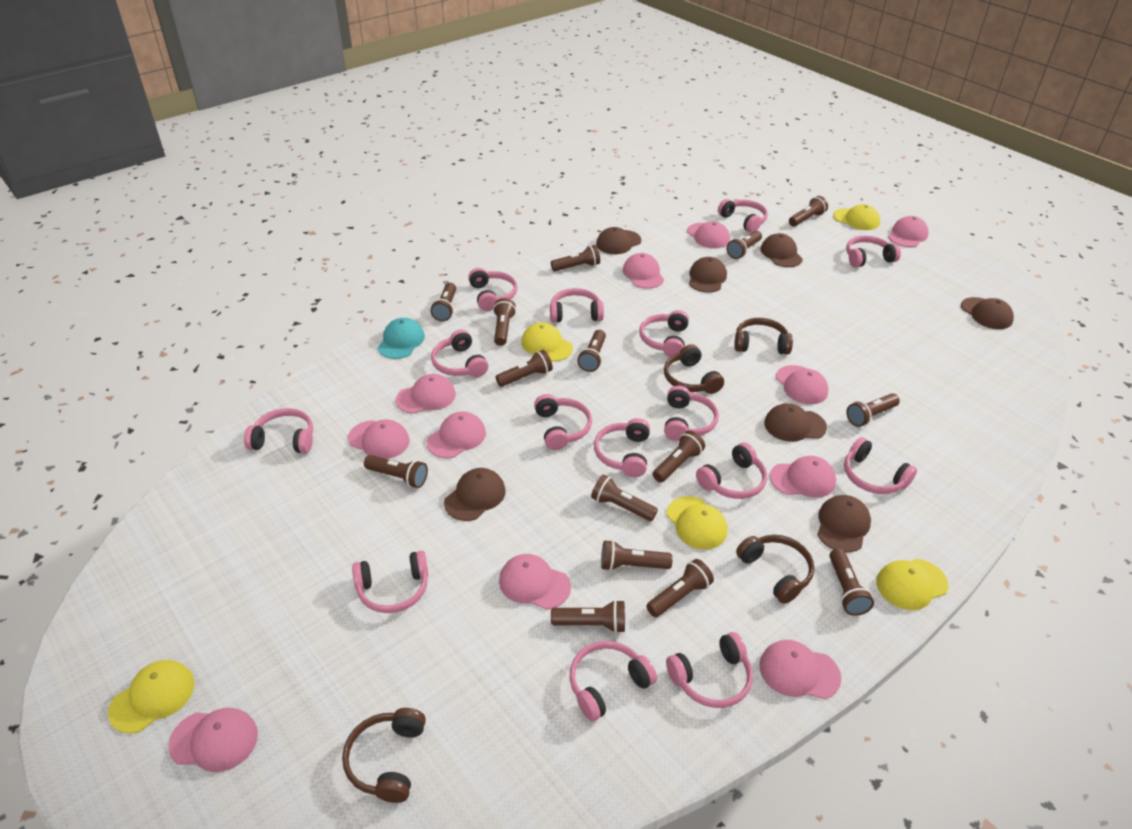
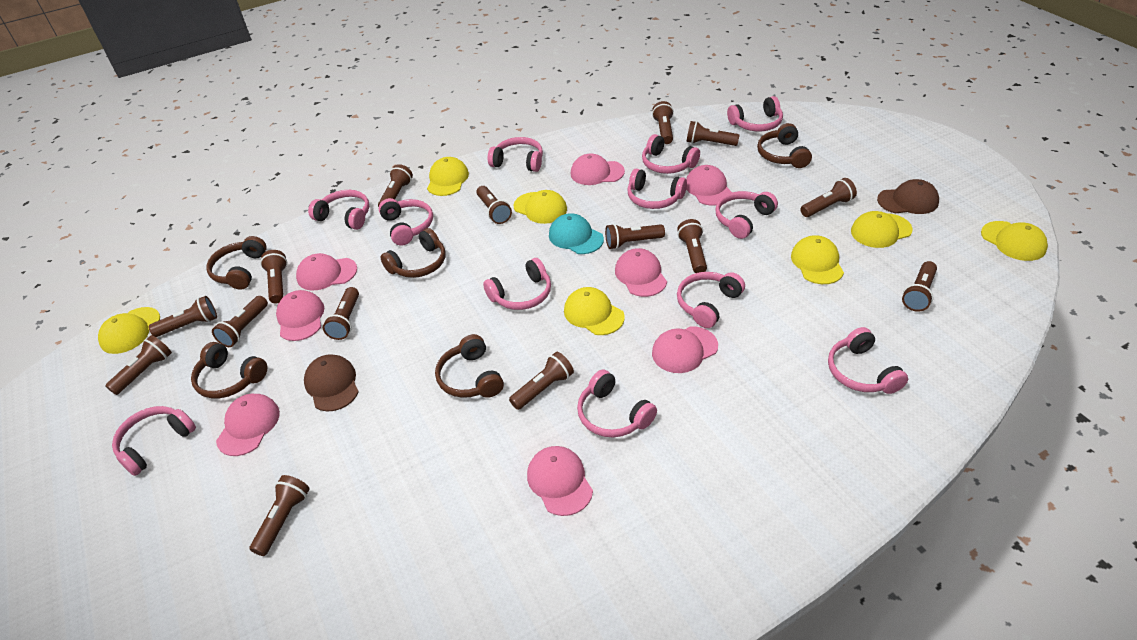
brown cap: 7 -> 2
brown headphones: 4 -> 5
pink cap: 11 -> 8
pink headphones: 15 -> 12
yellow cap: 5 -> 7

